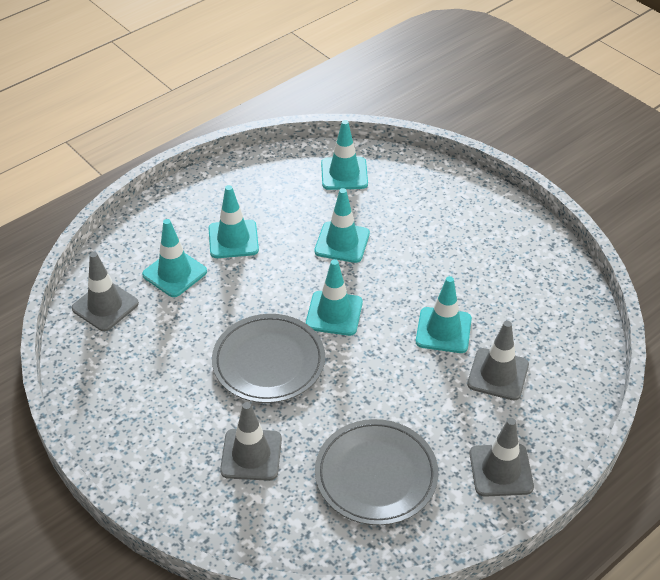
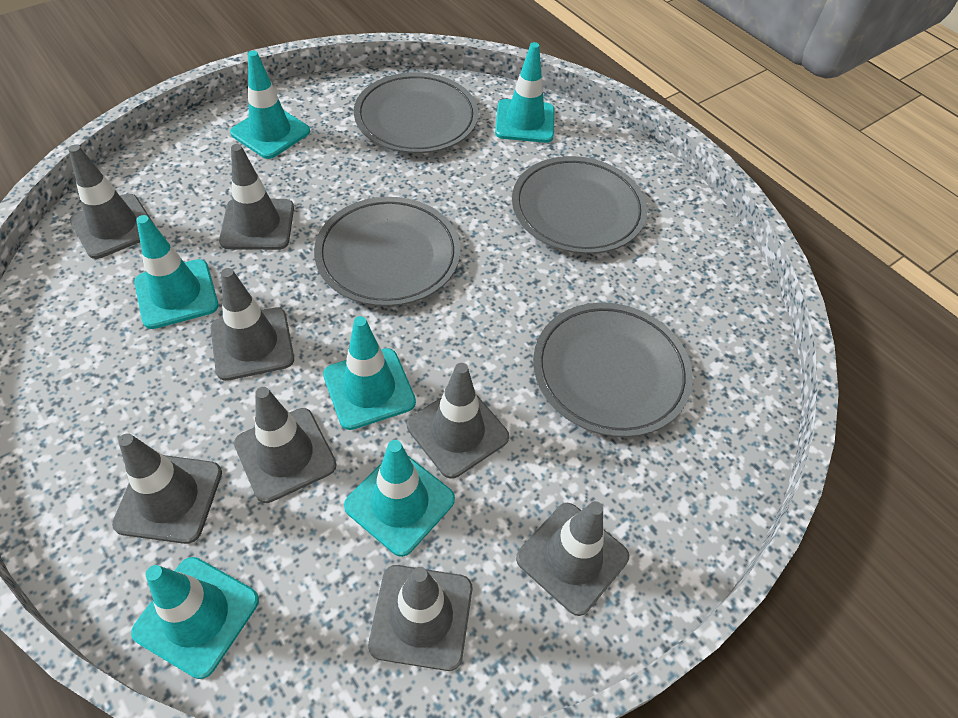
grey plate: 2 -> 4
grey traffic cone: 4 -> 8

